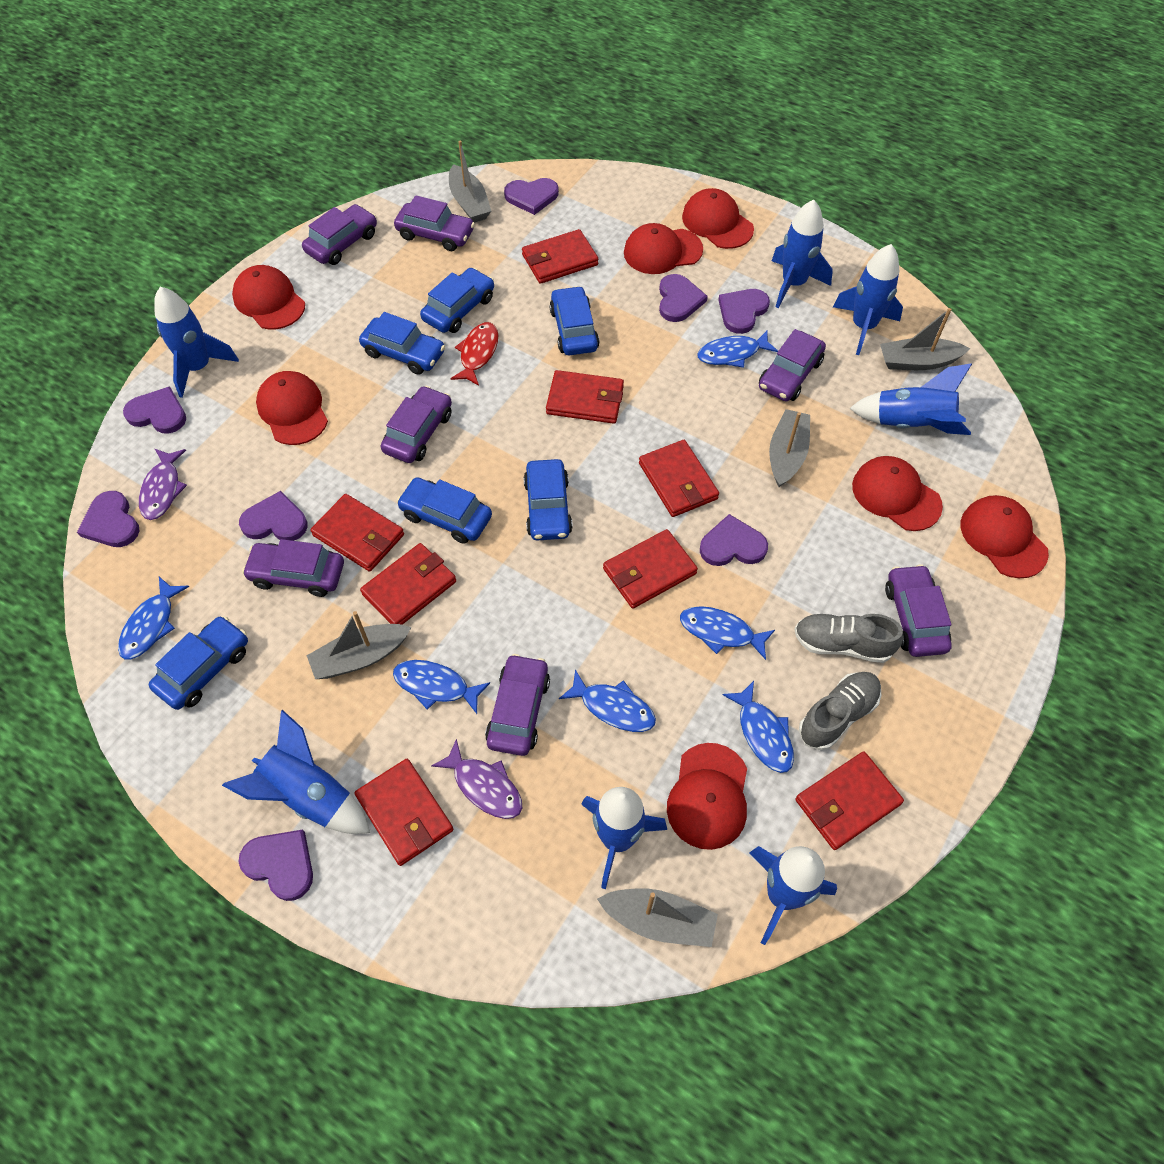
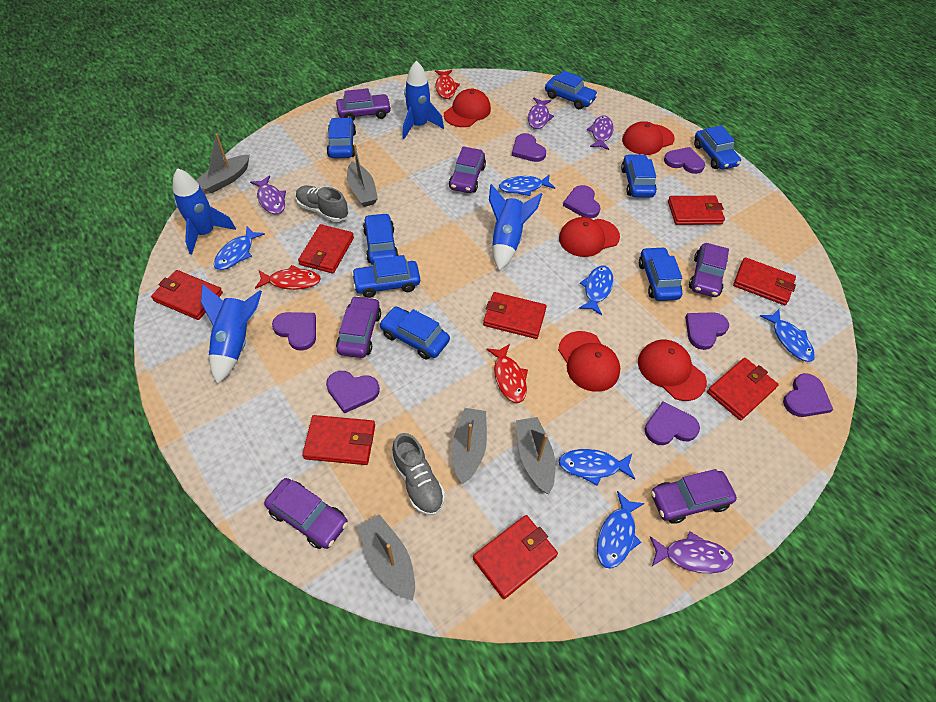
blue car: 6 -> 8
blue rocket: 7 -> 4
purple car: 7 -> 6
purple fish: 2 -> 4
red cap: 7 -> 5
red fish: 1 -> 3

